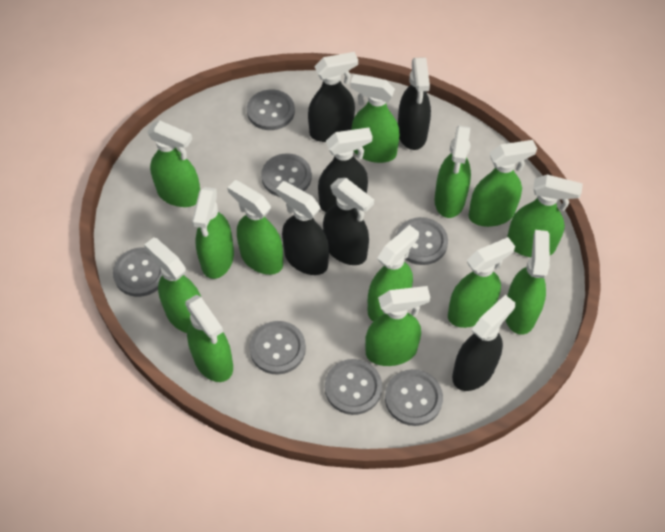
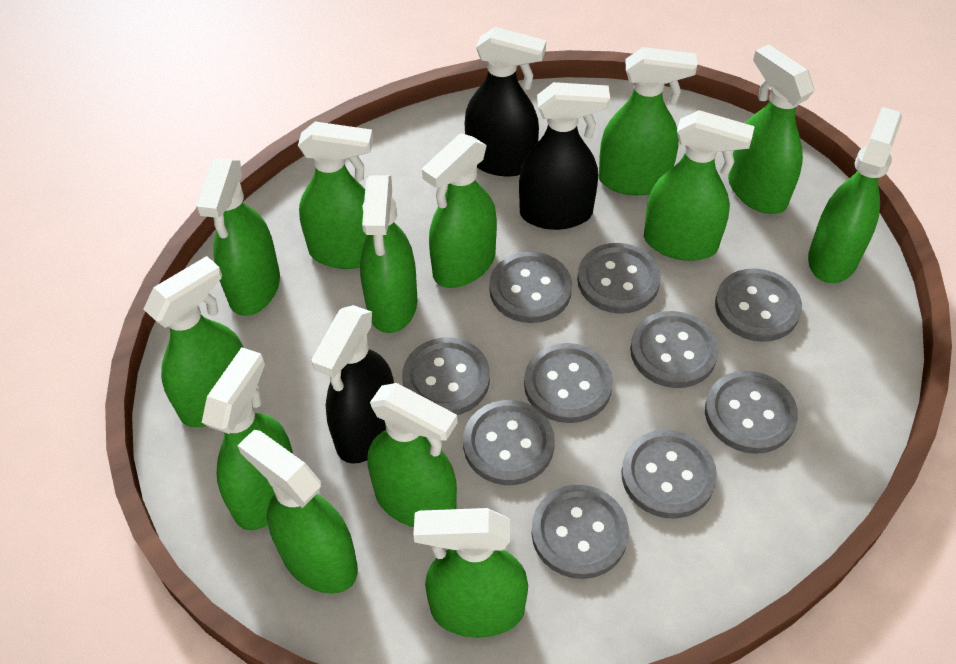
black spray bottle: 6 -> 3
grey button: 7 -> 10

